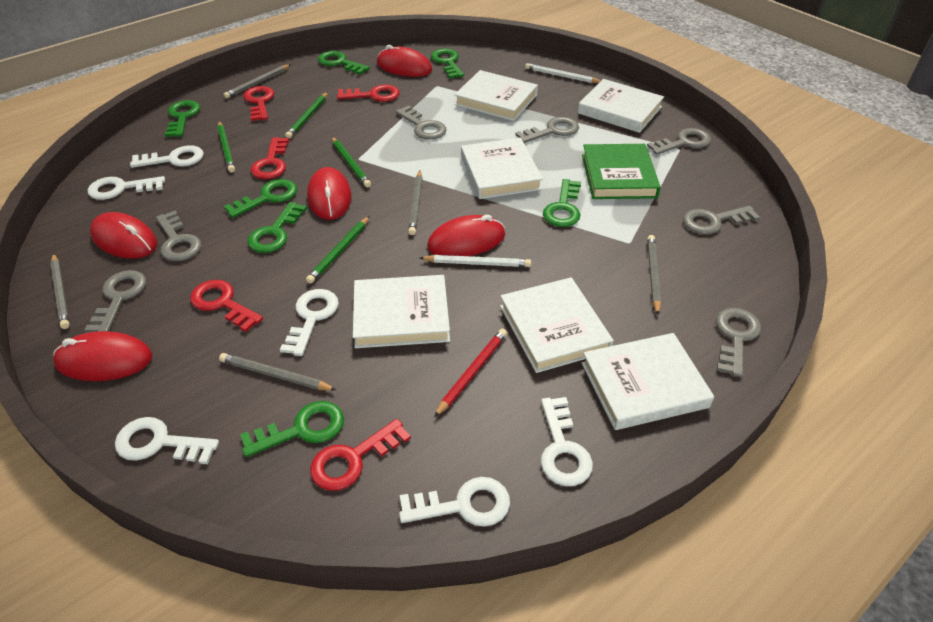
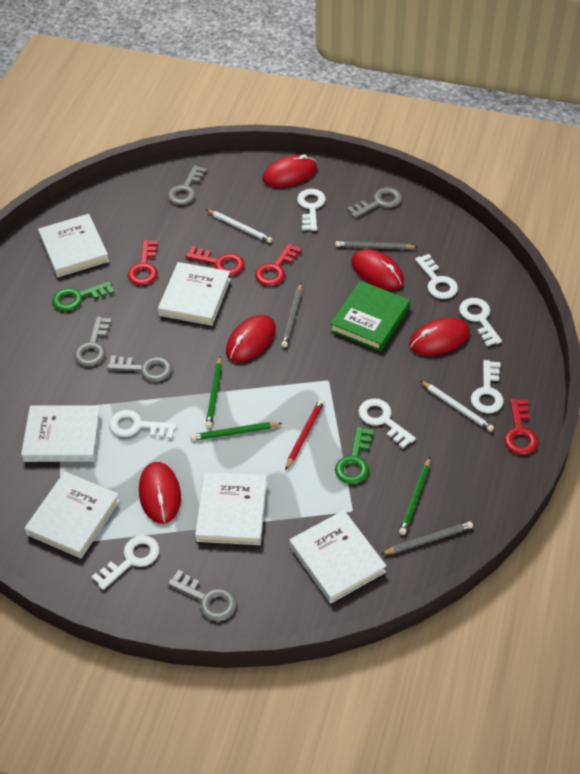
green key: 7 -> 2
green pencil: 4 -> 3
grey key: 7 -> 5
grey pencil: 5 -> 3
red key: 5 -> 4
white key: 6 -> 7

